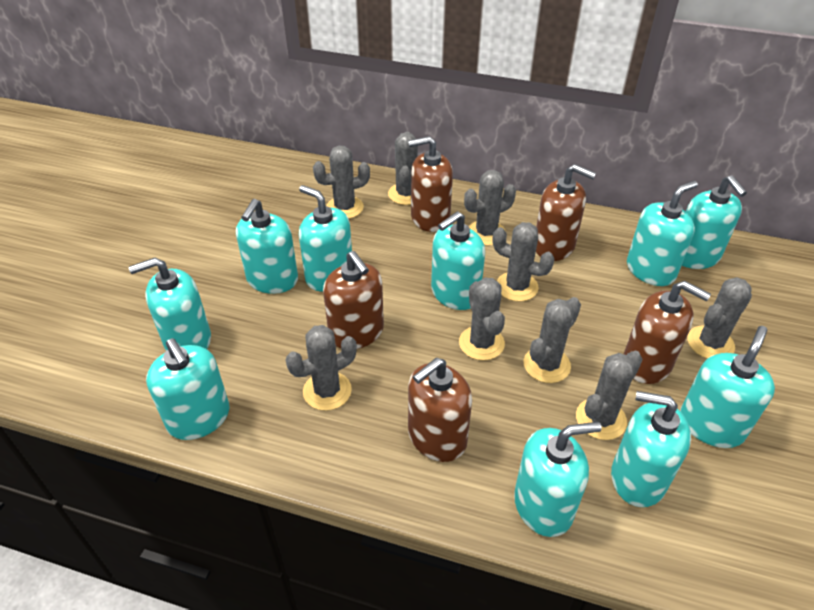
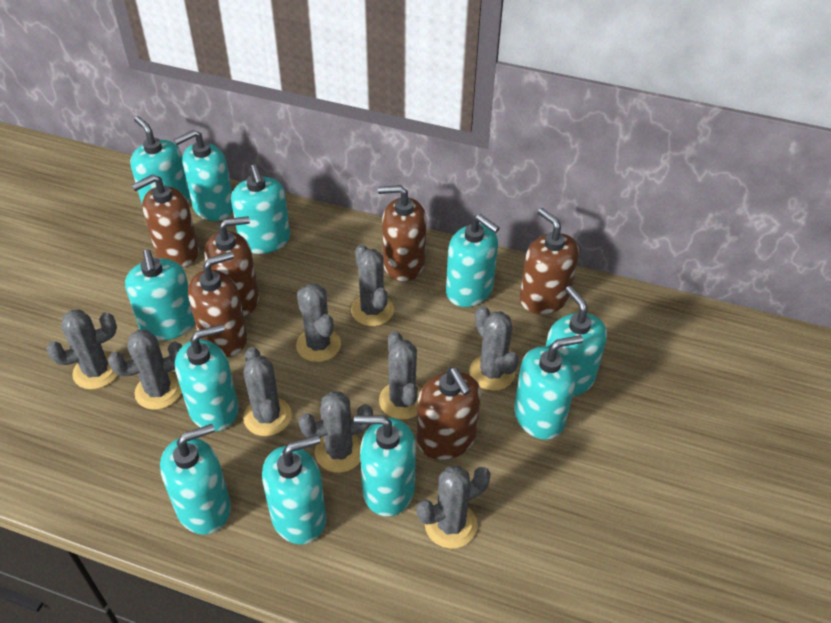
brown soap dispenser: 5 -> 6
turquoise soap dispenser: 10 -> 11

